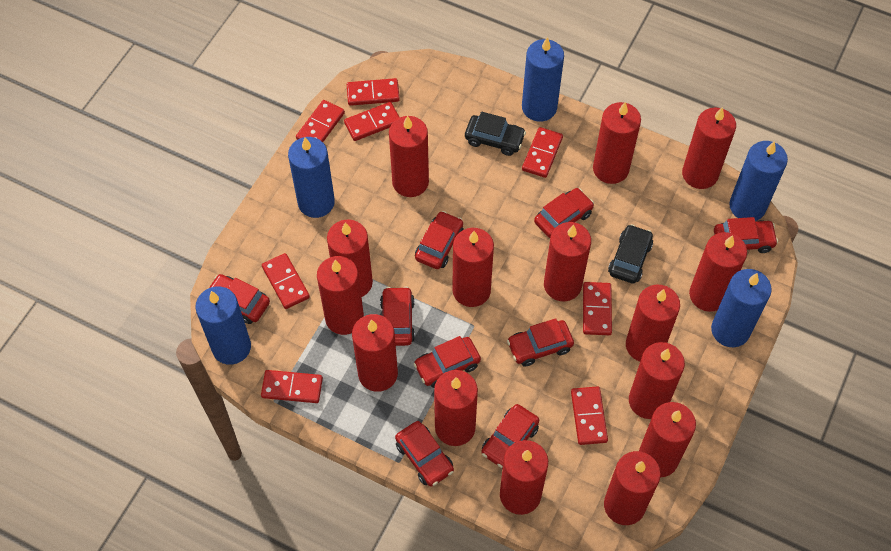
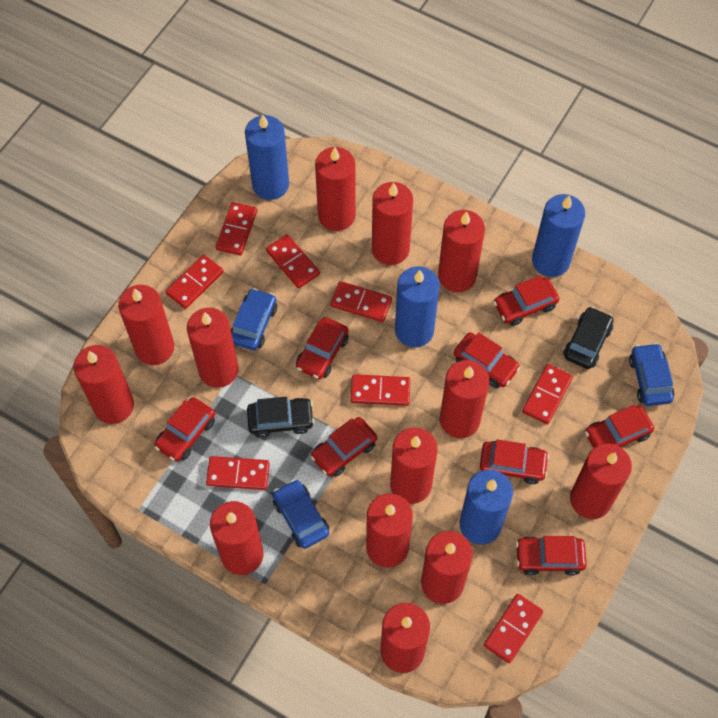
blue candle: 5 -> 4
blue car: 0 -> 3
red candle: 15 -> 13
red car: 9 -> 8

